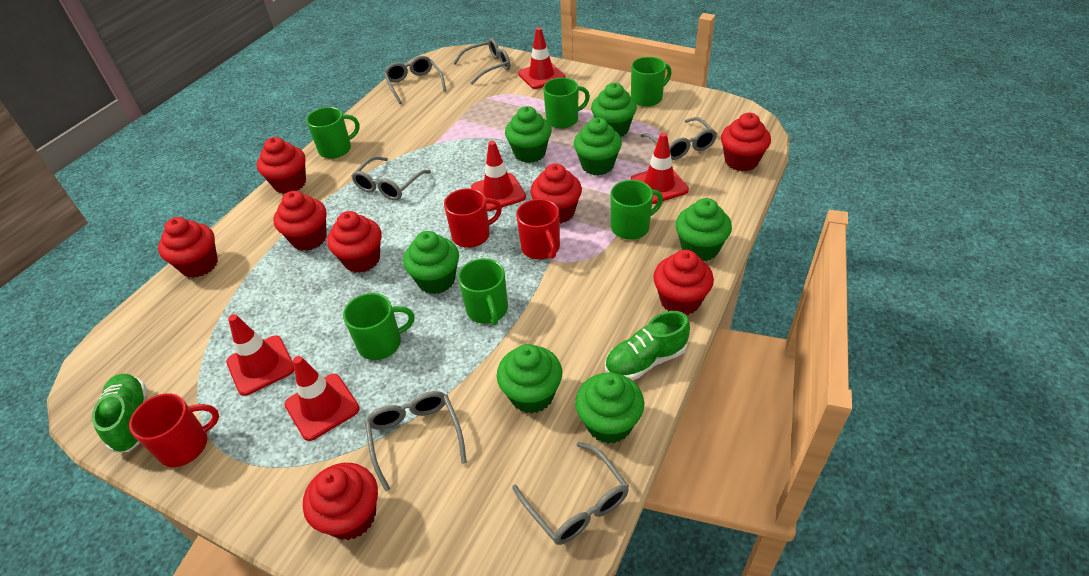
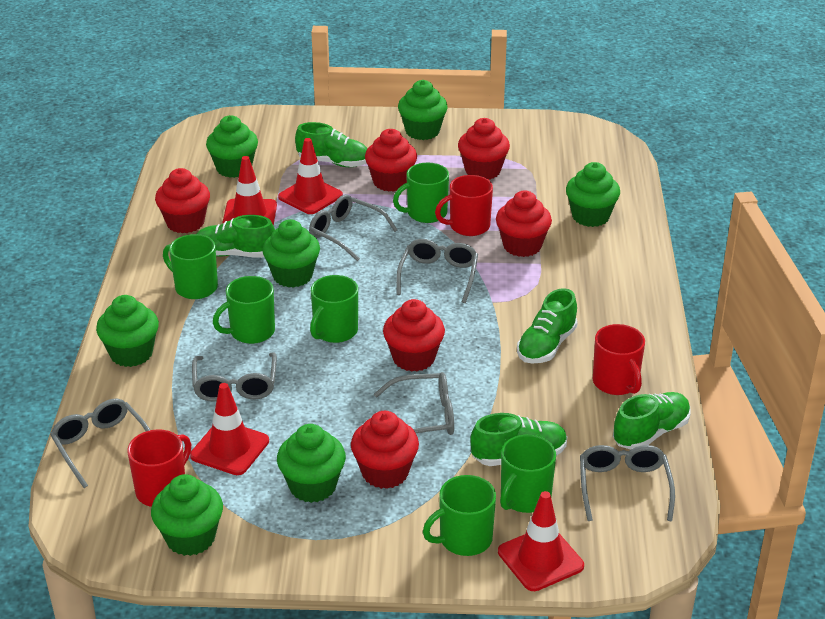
green shoe: 2 -> 5
red cupcake: 8 -> 6
red traffic cone: 5 -> 4

